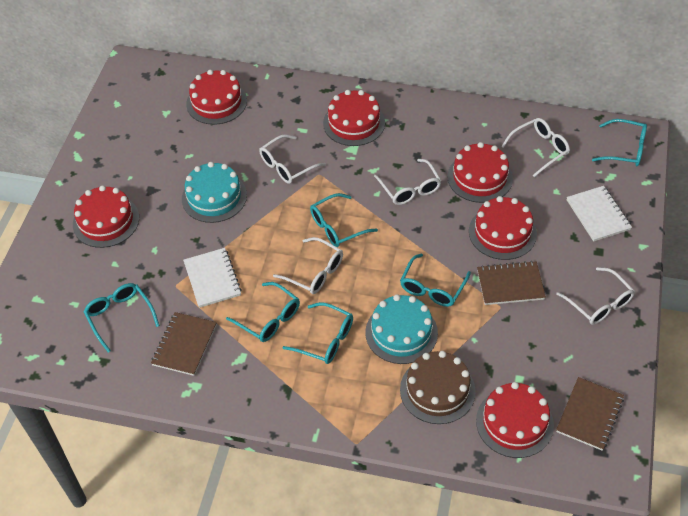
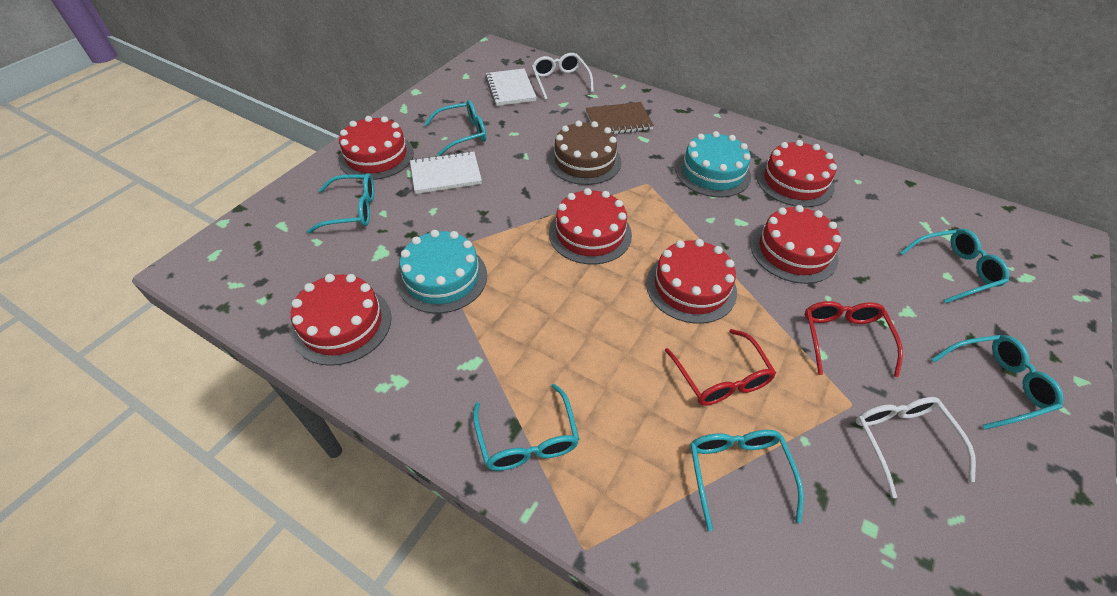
brown notebook: 3 -> 1
red glasses: 0 -> 2
white glasses: 5 -> 2

